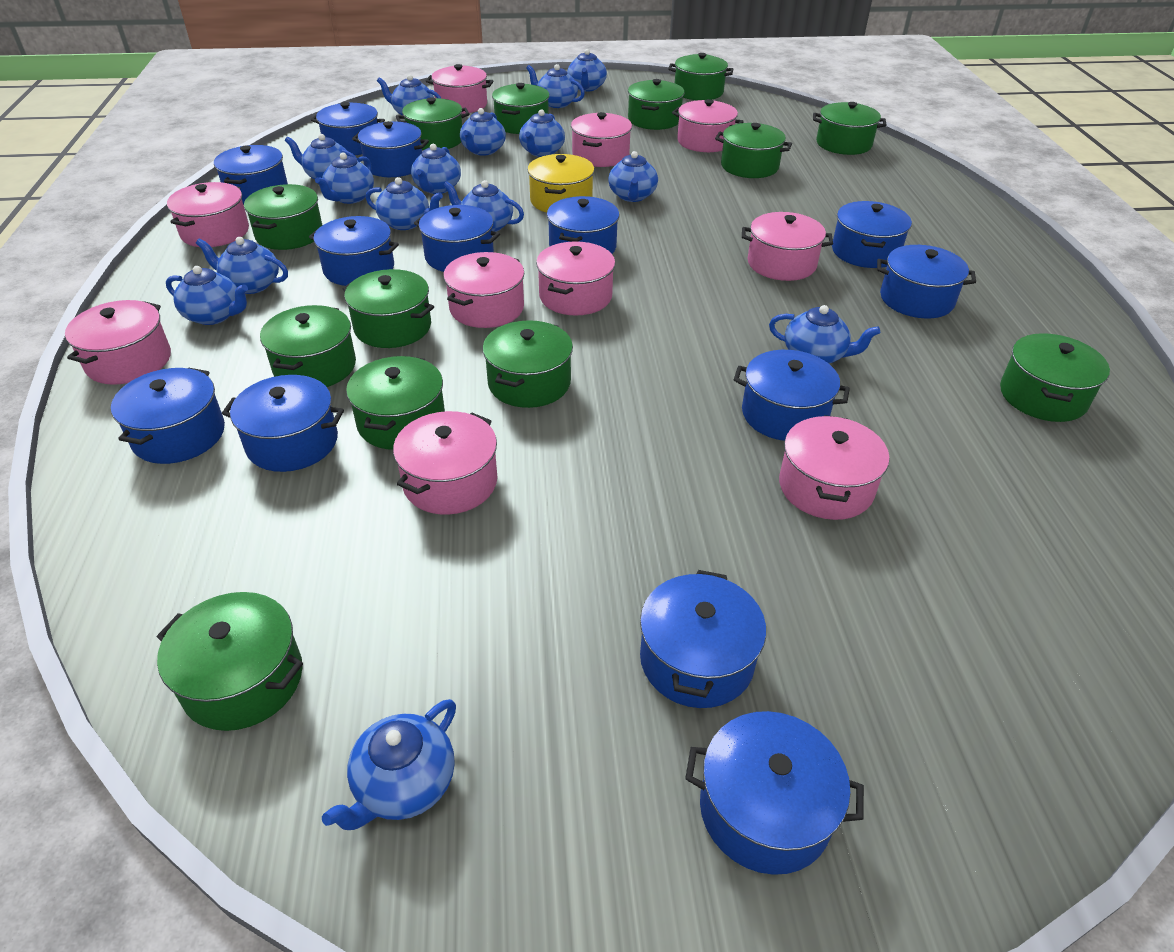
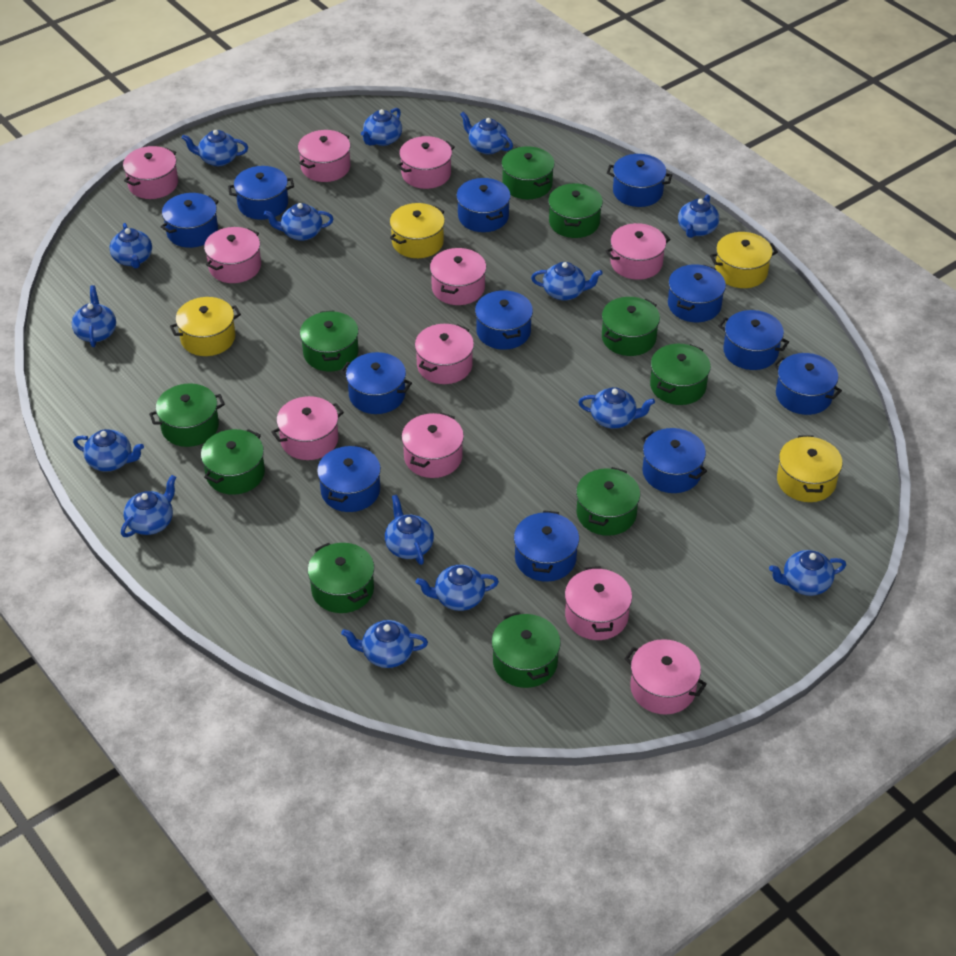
blue pot: 13 -> 12
green pot: 13 -> 10
pink pot: 10 -> 11
yellow pot: 1 -> 4

